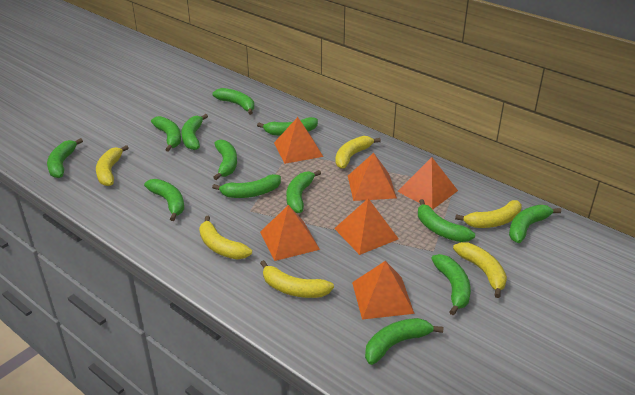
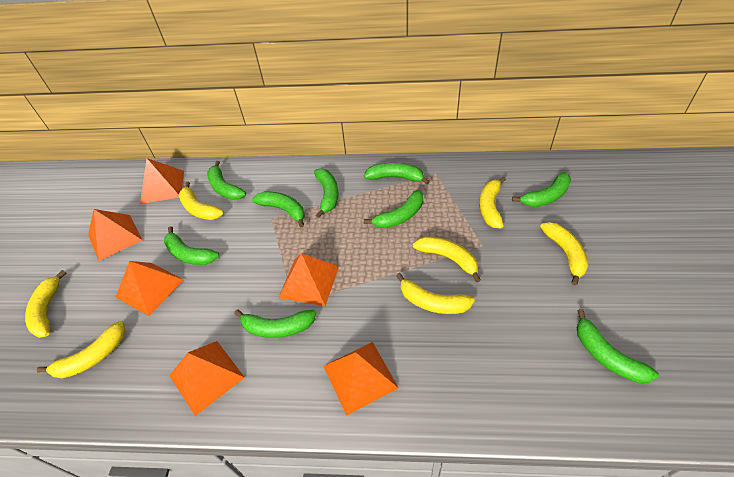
green banana: 13 -> 9
yellow banana: 6 -> 7

